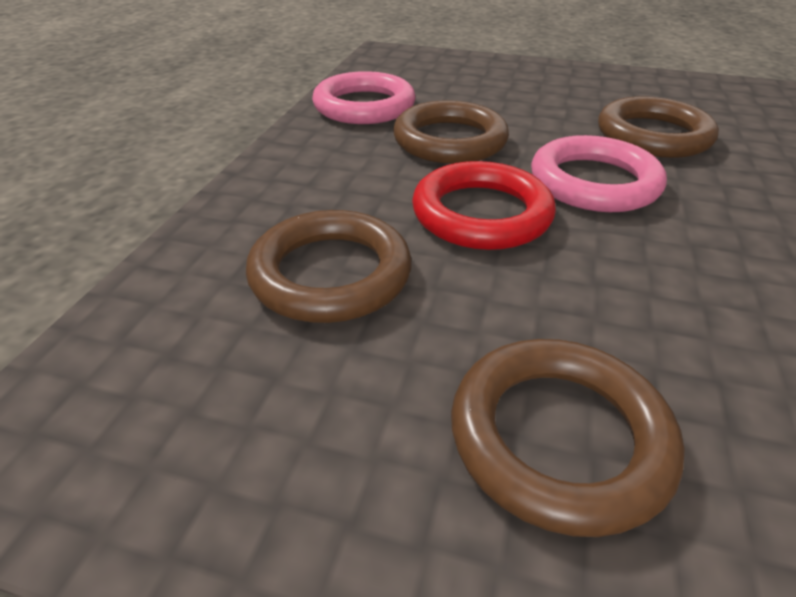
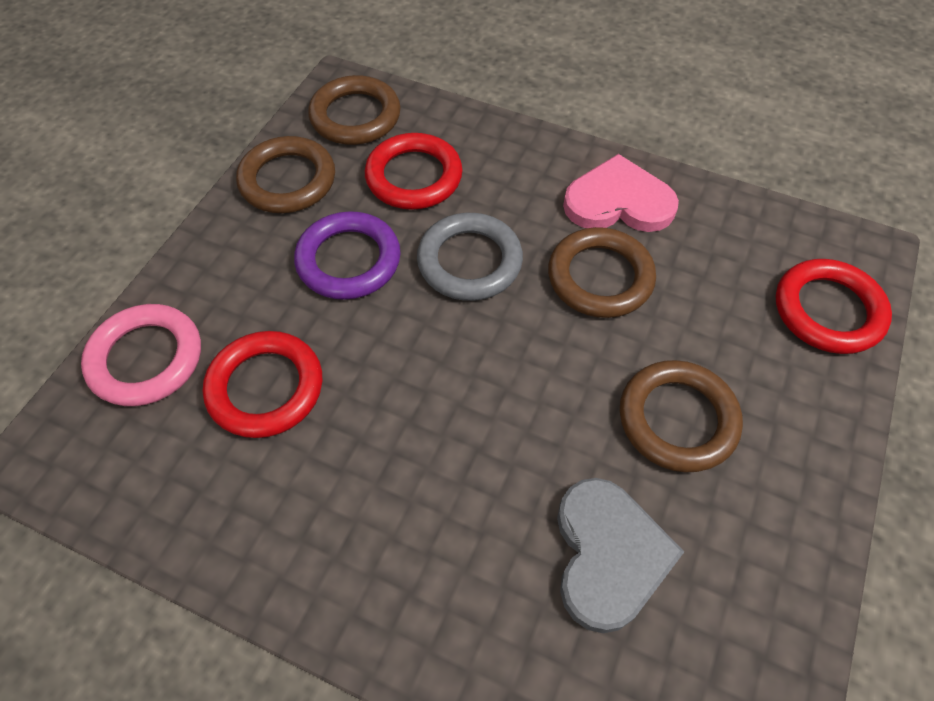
grey heart: 0 -> 1
grey ring: 0 -> 1
pink heart: 0 -> 1
pink ring: 2 -> 1
purple ring: 0 -> 1
red ring: 1 -> 3

